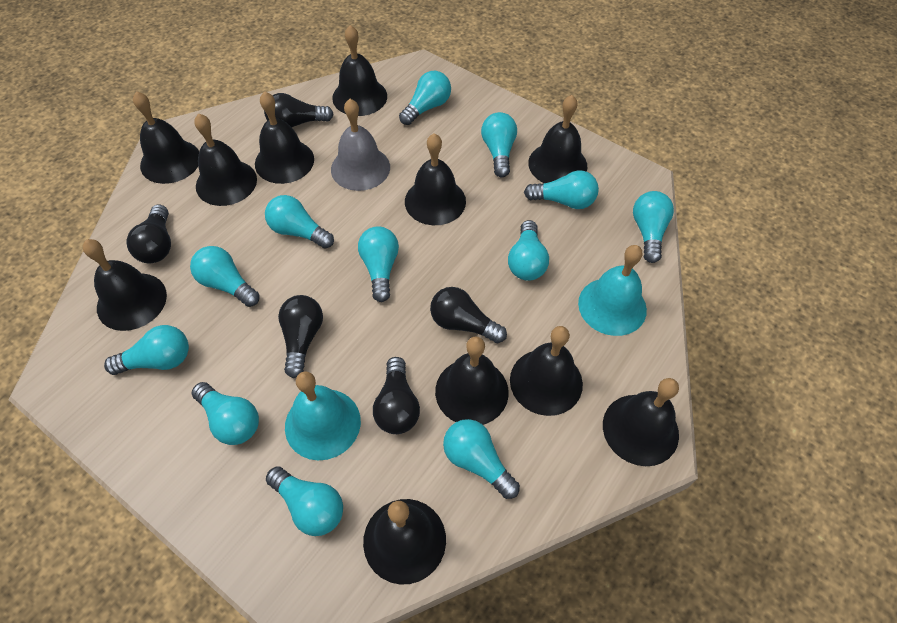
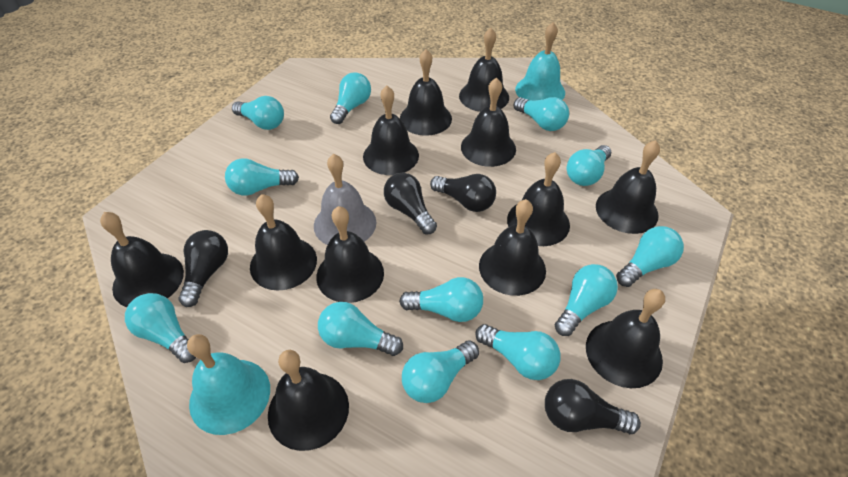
black bell: 11 -> 12
black light bulb: 5 -> 4

